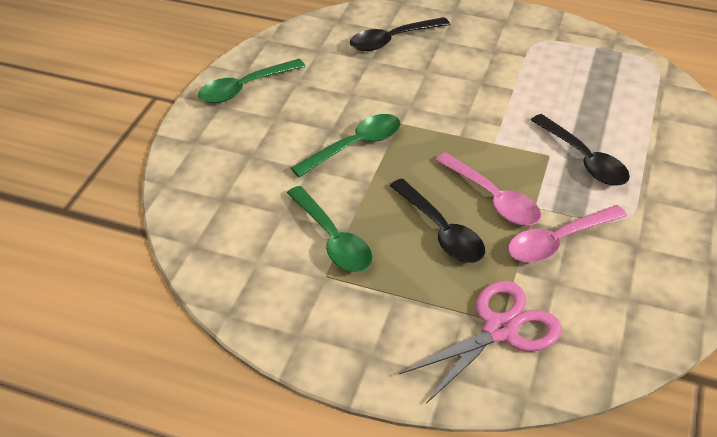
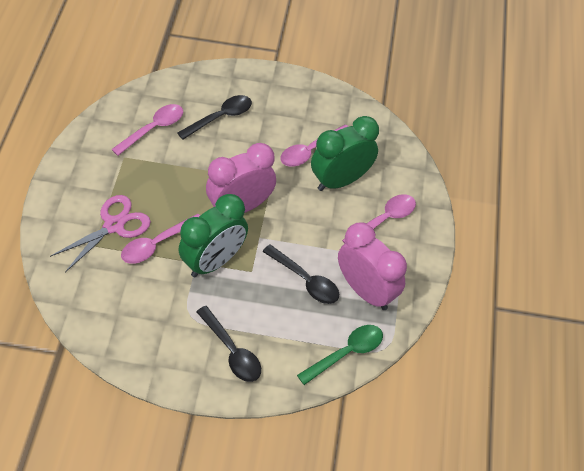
green clock: 0 -> 2
green spoon: 3 -> 1
pink clock: 0 -> 2
pink spoon: 2 -> 4

